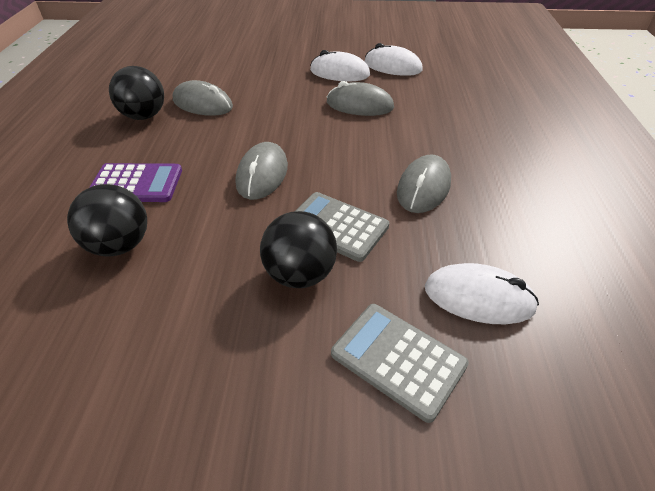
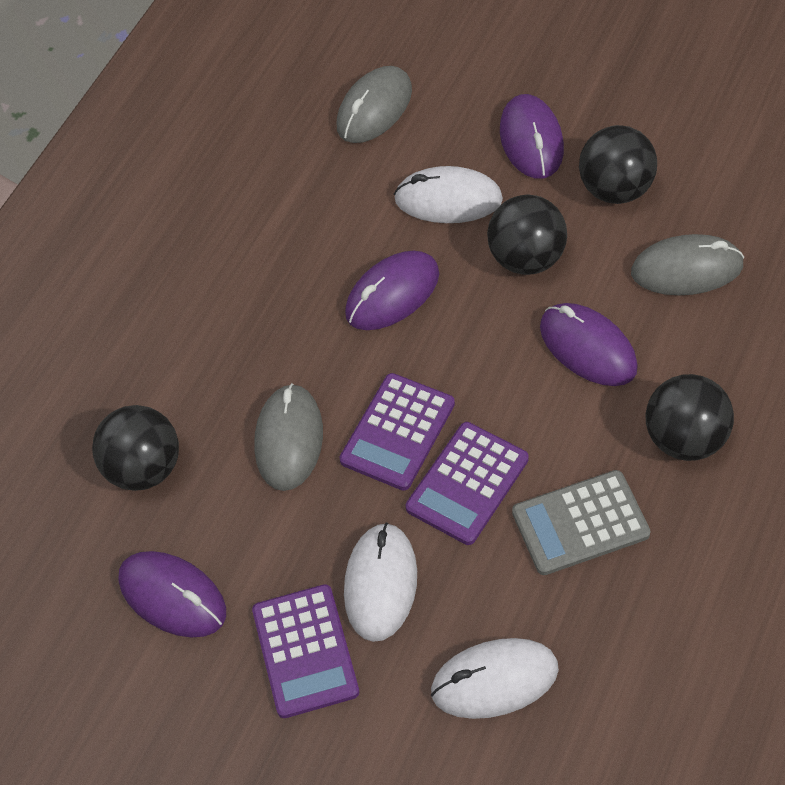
black ball: 3 -> 4
grey calculator: 2 -> 1
grey mouse: 4 -> 3
purple calculator: 1 -> 3
purple mouse: 0 -> 4

